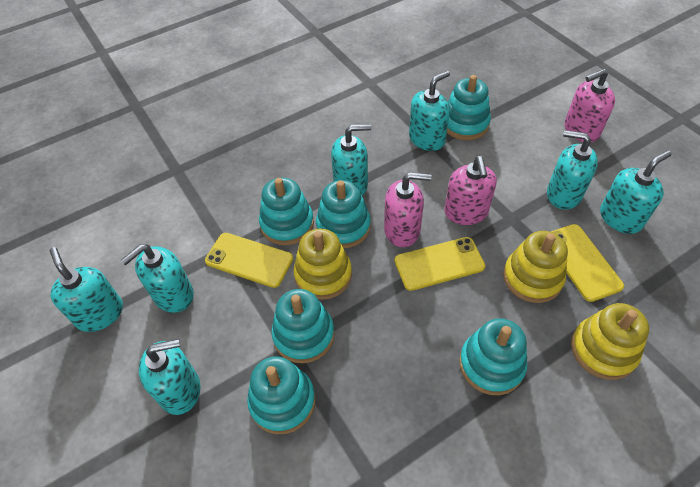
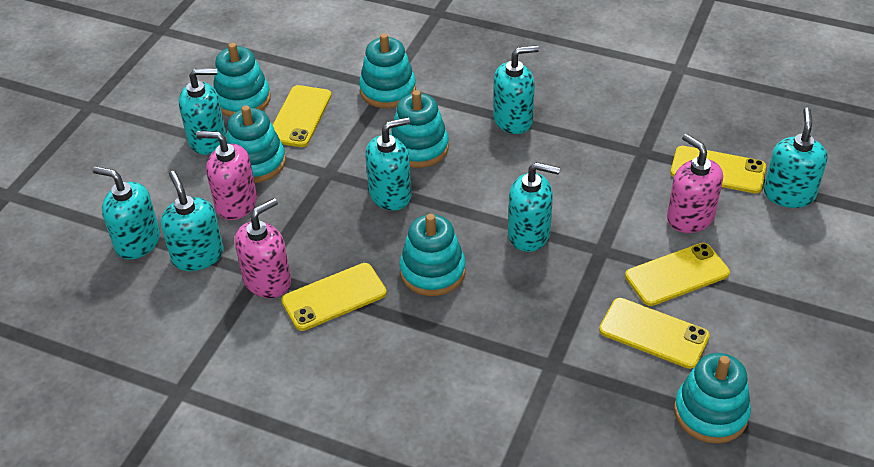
yellow phone: 3 -> 5
yellow stacking toy: 3 -> 0

